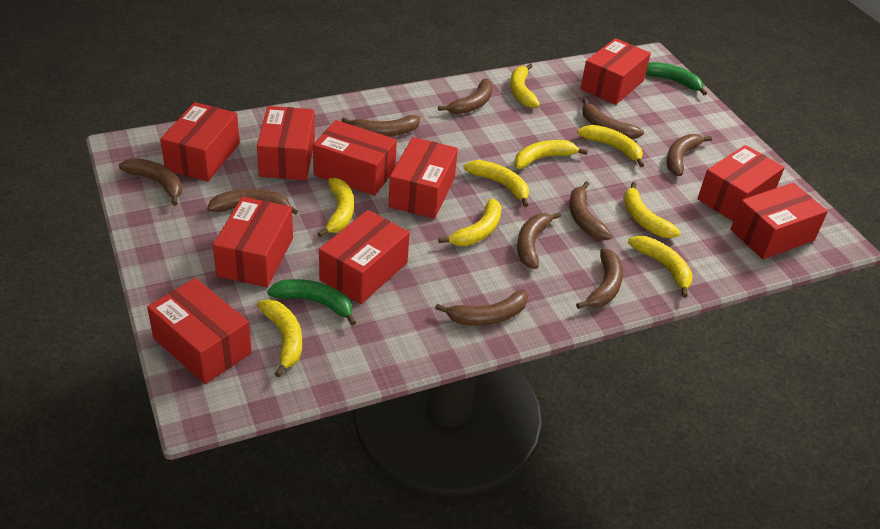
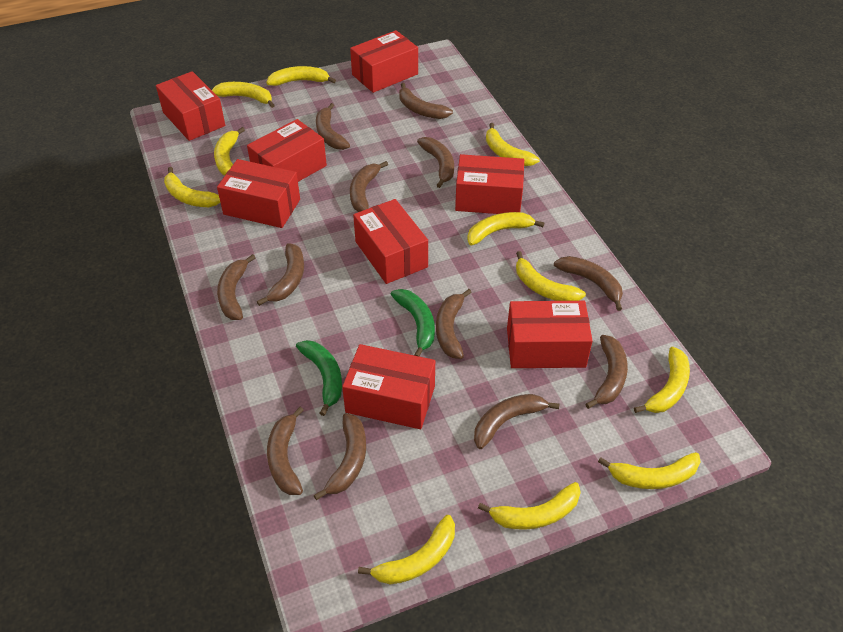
brown banana: 10 -> 12
red box: 10 -> 8
yellow banana: 9 -> 11

